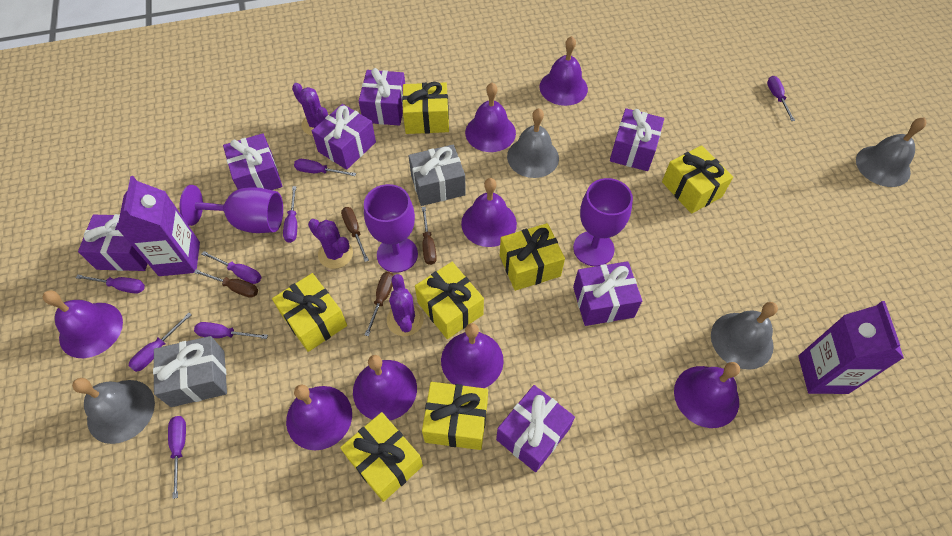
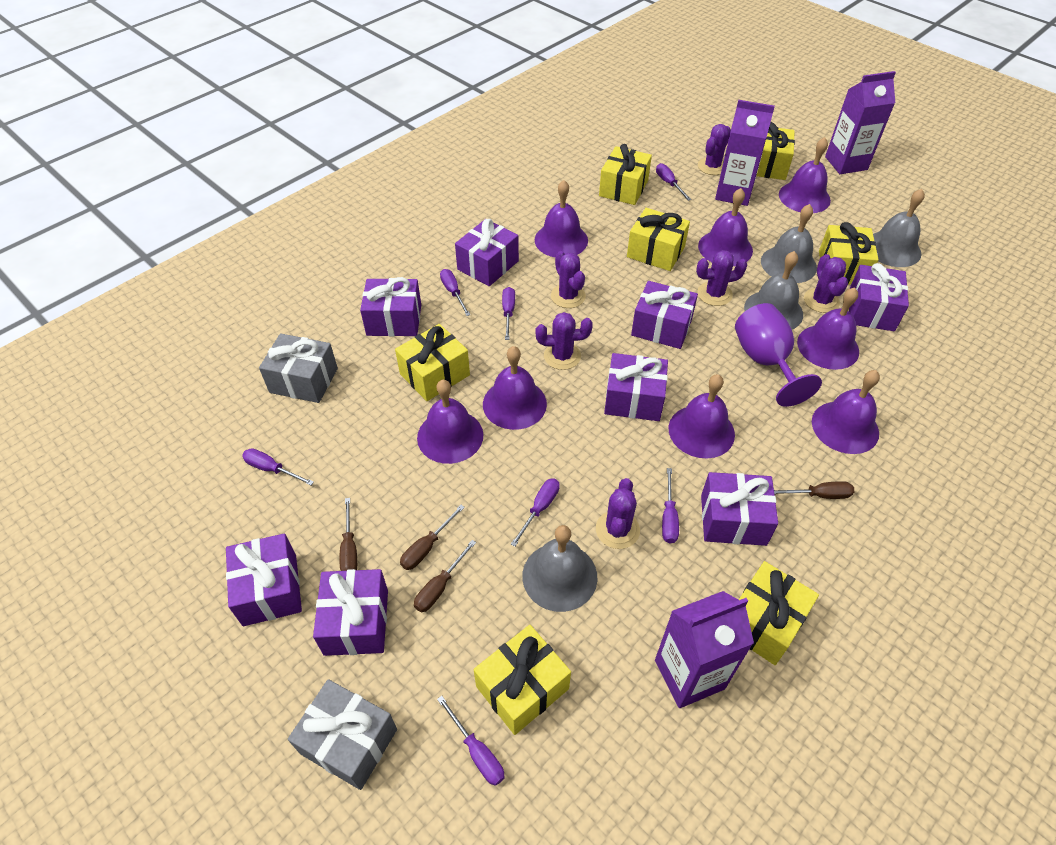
purple cactus: 3 -> 6
purple carton: 2 -> 3
purple gift: 7 -> 8
purple goblet: 3 -> 1
purple screwdriver: 8 -> 7

